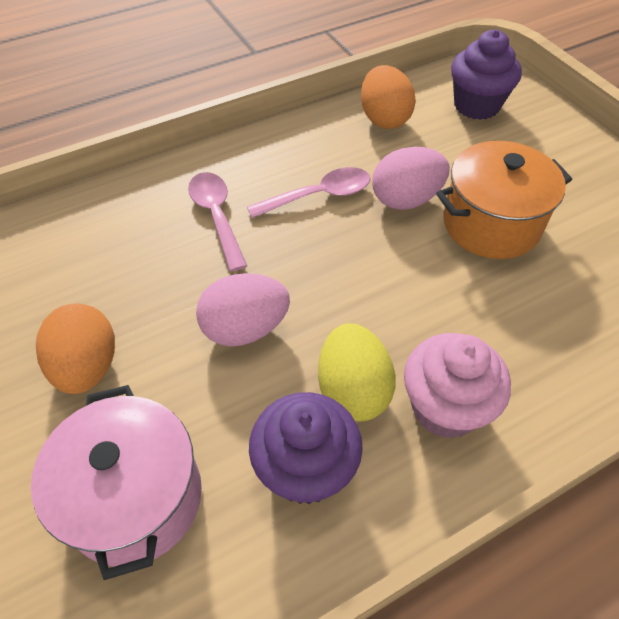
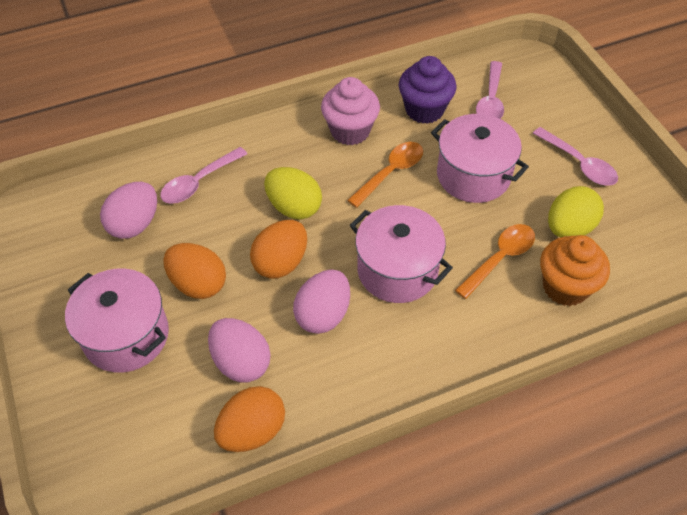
orange cupcake: 0 -> 1
orange egg: 2 -> 3
orange pot: 1 -> 0
orange spoon: 0 -> 2
pink egg: 2 -> 3
pink pot: 1 -> 3
pink spoon: 2 -> 3
purple cupcake: 2 -> 1
yellow egg: 1 -> 2

